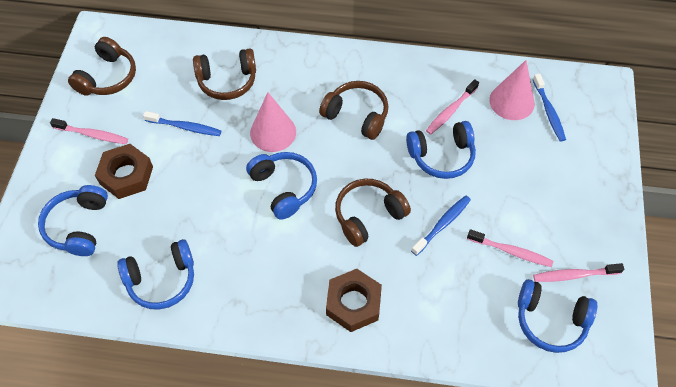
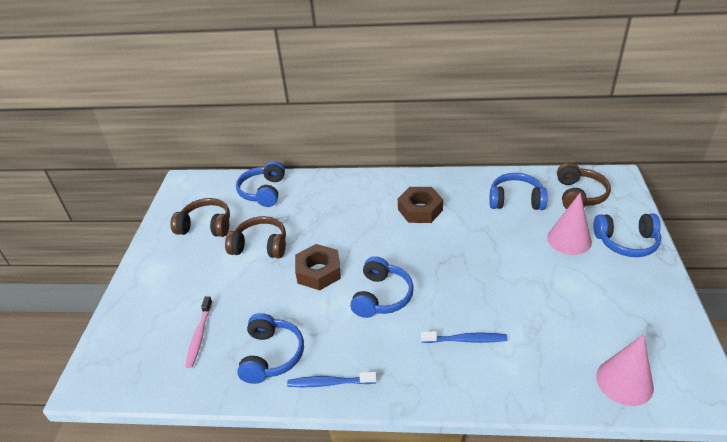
blue toothbrush: 3 -> 2
brown headphones: 4 -> 3
pink toothbrush: 4 -> 1

